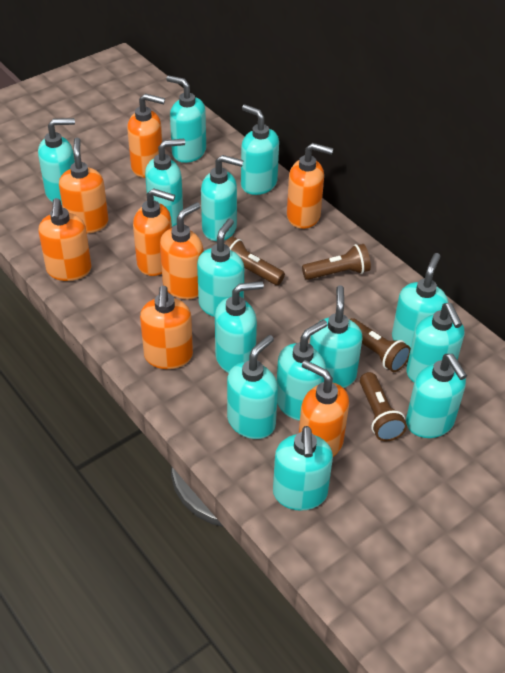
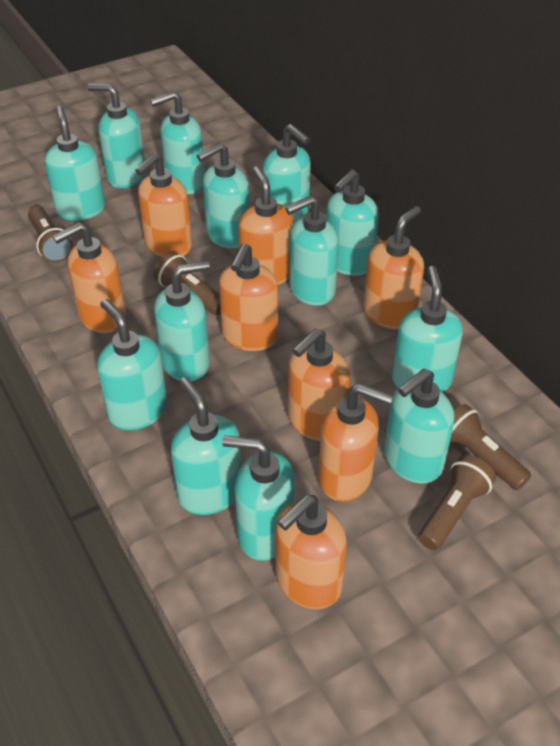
turquoise soap dispenser: 14 -> 13

